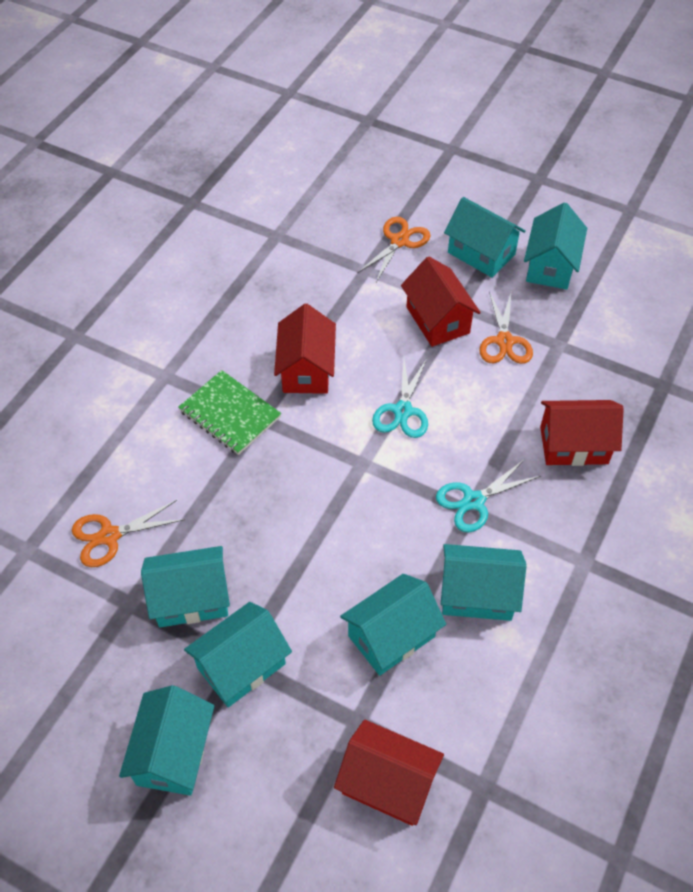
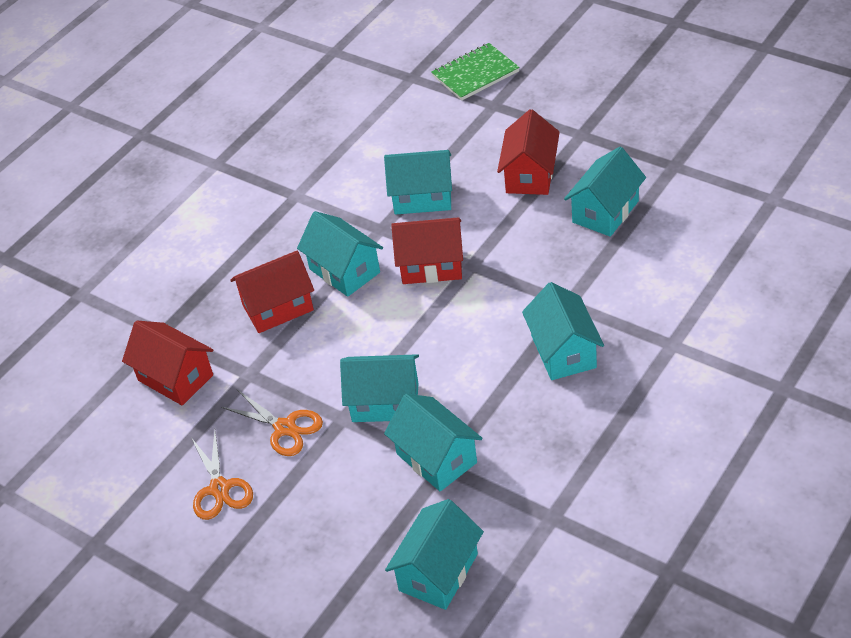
orange scissors: 3 -> 2
turquoise scissors: 2 -> 0

